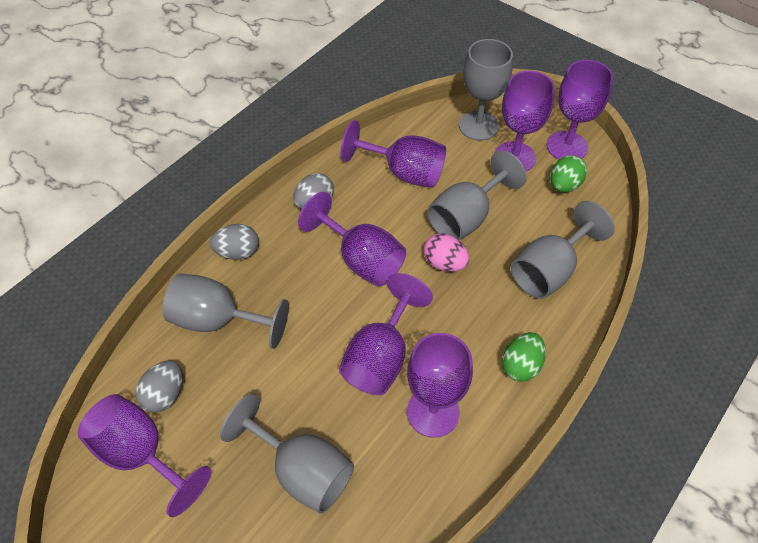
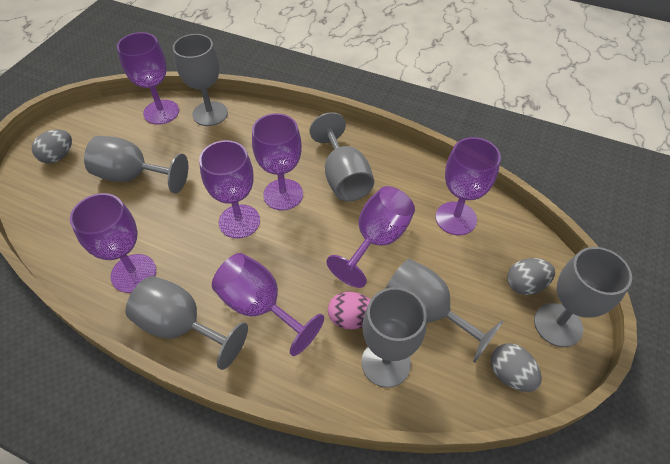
green egg: 2 -> 0
grey goblet: 5 -> 7

